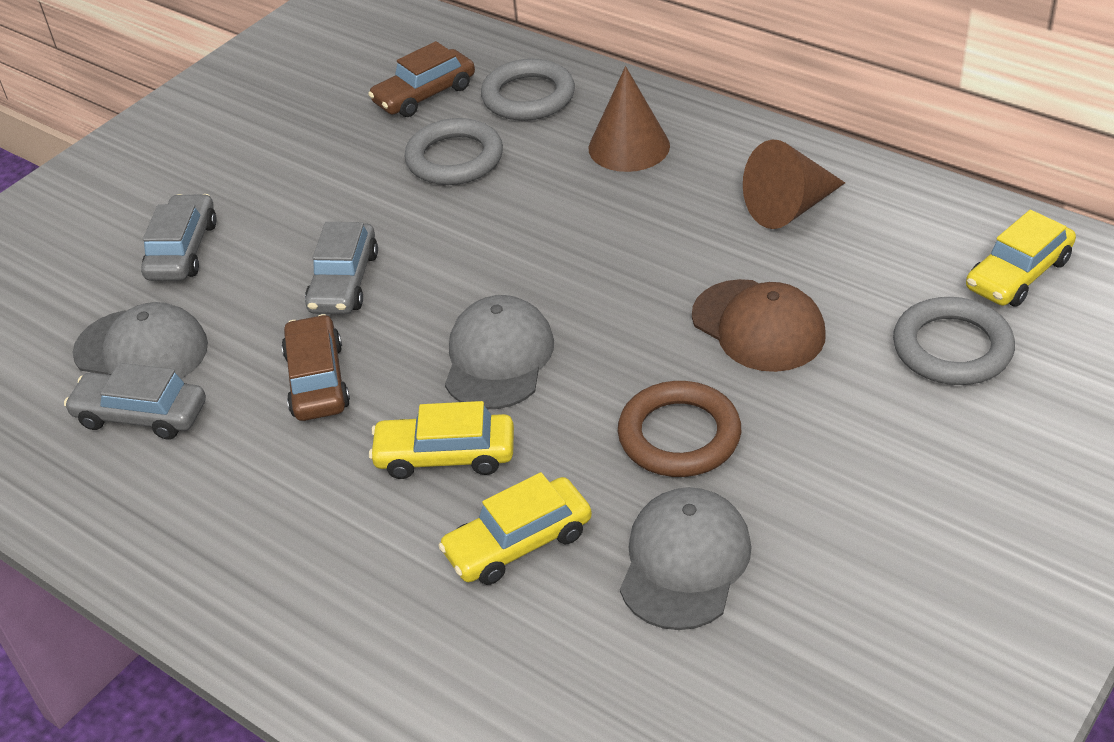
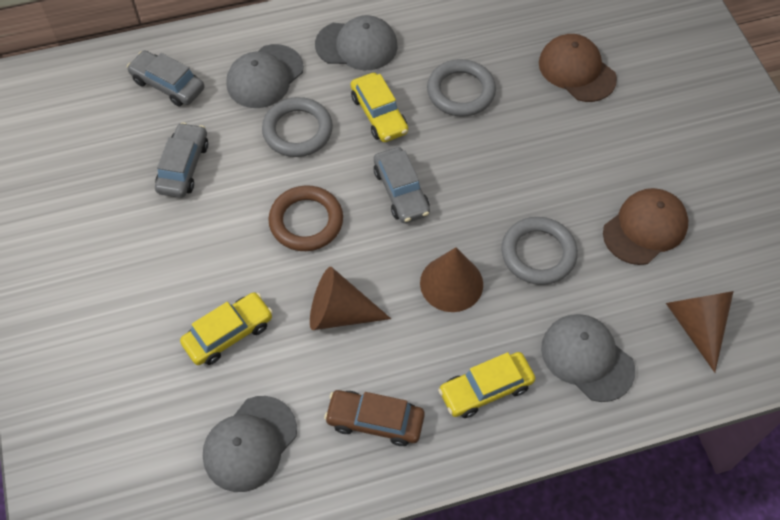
brown cap: 1 -> 2
brown car: 2 -> 1
brown cone: 2 -> 3
grey cap: 3 -> 4

